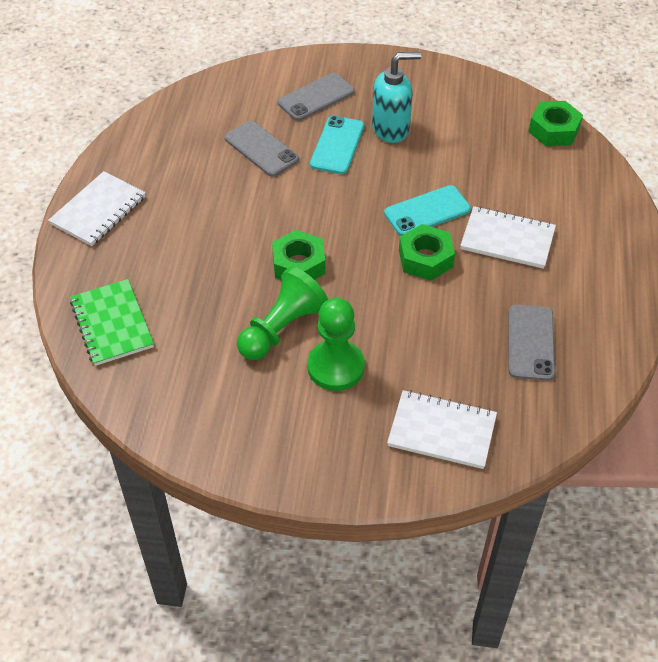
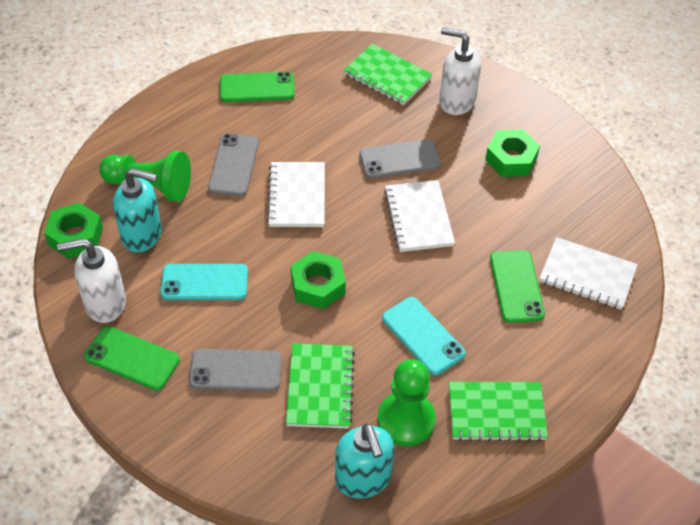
green notebook: 1 -> 3
green phone: 0 -> 3
turquoise soap dispenser: 1 -> 2
white soap dispenser: 0 -> 2

